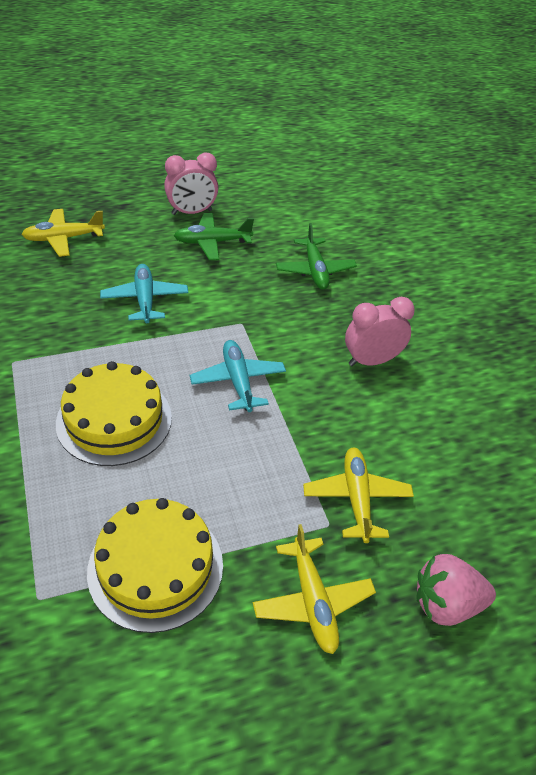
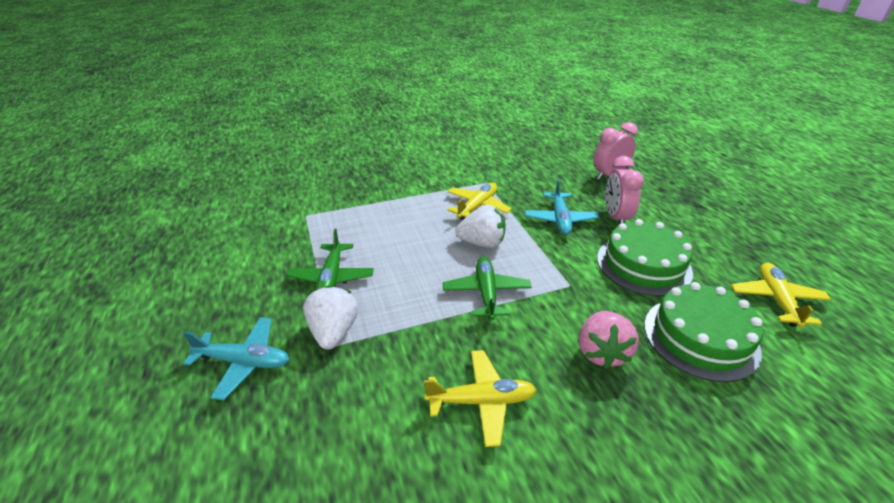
green cake: 0 -> 2
white strawberry: 0 -> 2
yellow cake: 2 -> 0

